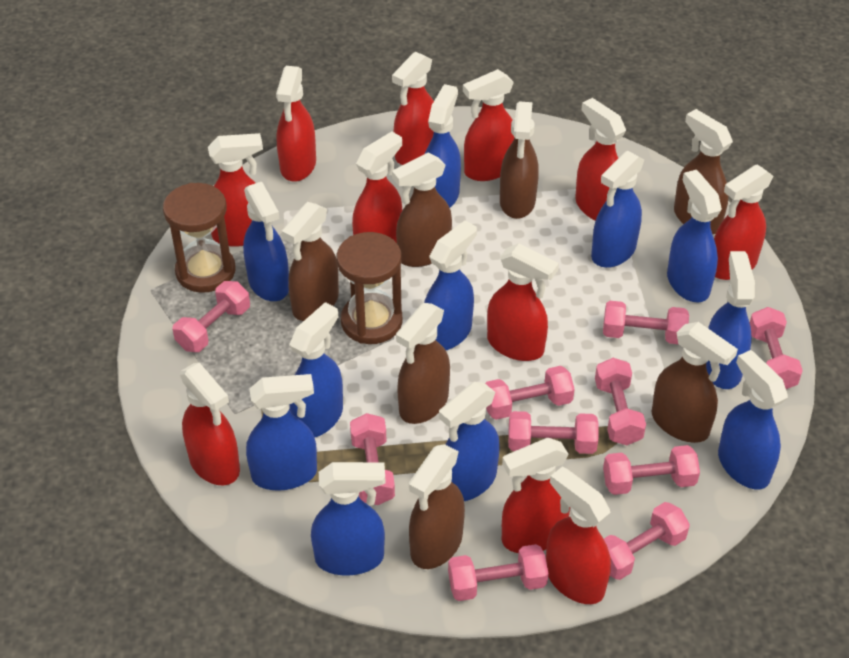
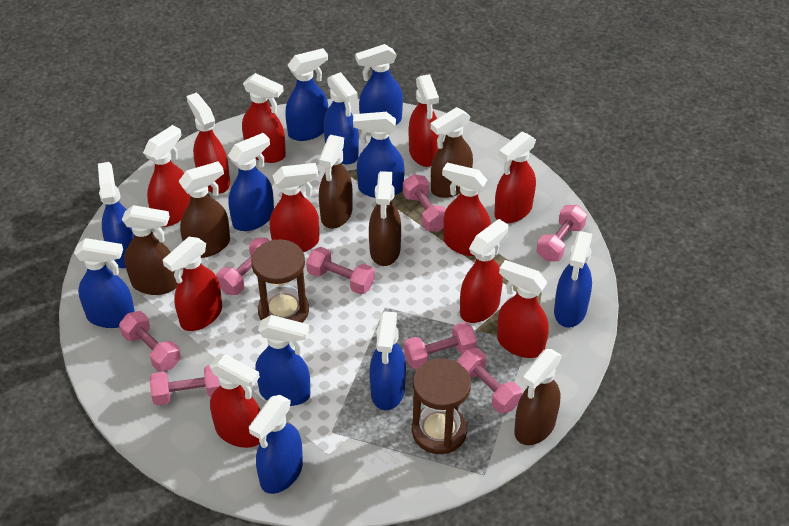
brown spray bottle: 7 -> 6
pink dumbbell: 10 -> 8

